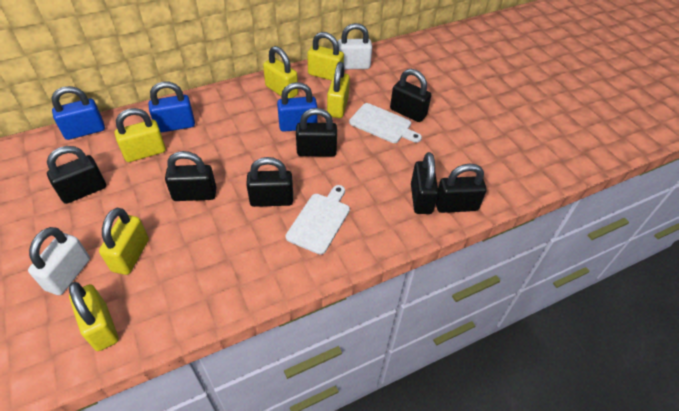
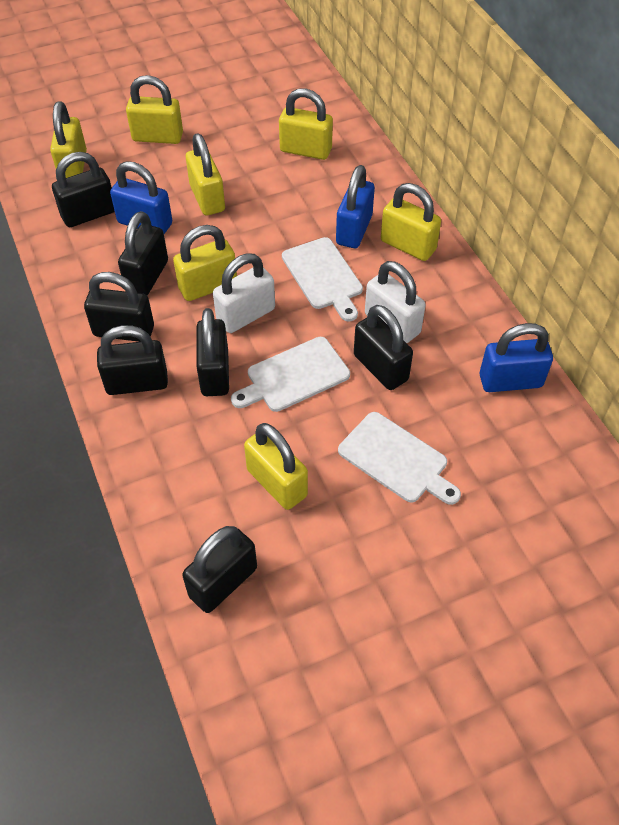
white cutting board: 2 -> 3
yellow padlock: 6 -> 7

